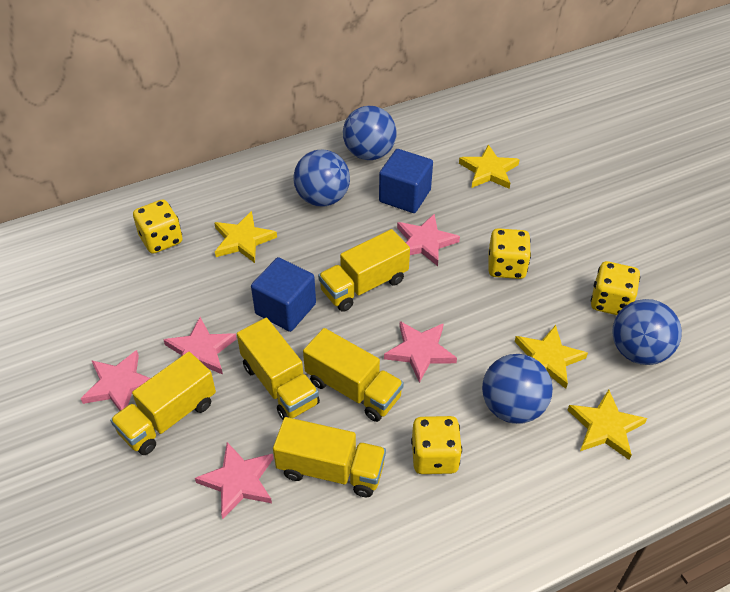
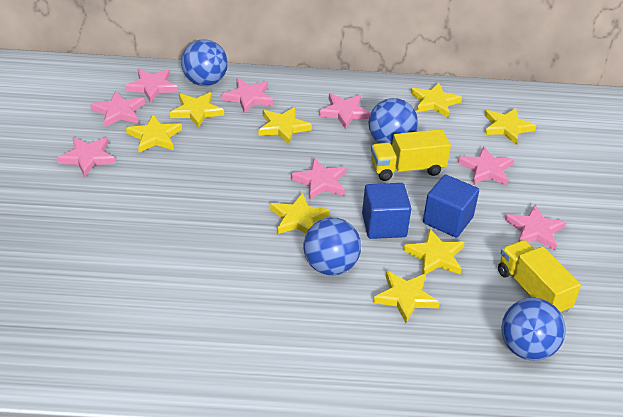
pink star: 5 -> 8
yellow dice: 4 -> 0
yellow star: 4 -> 8
yellow truck: 5 -> 2

